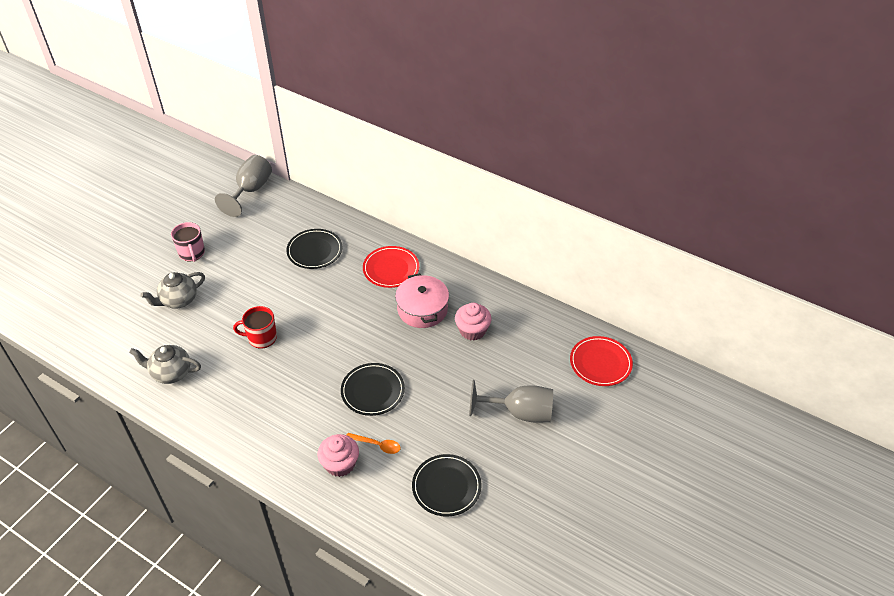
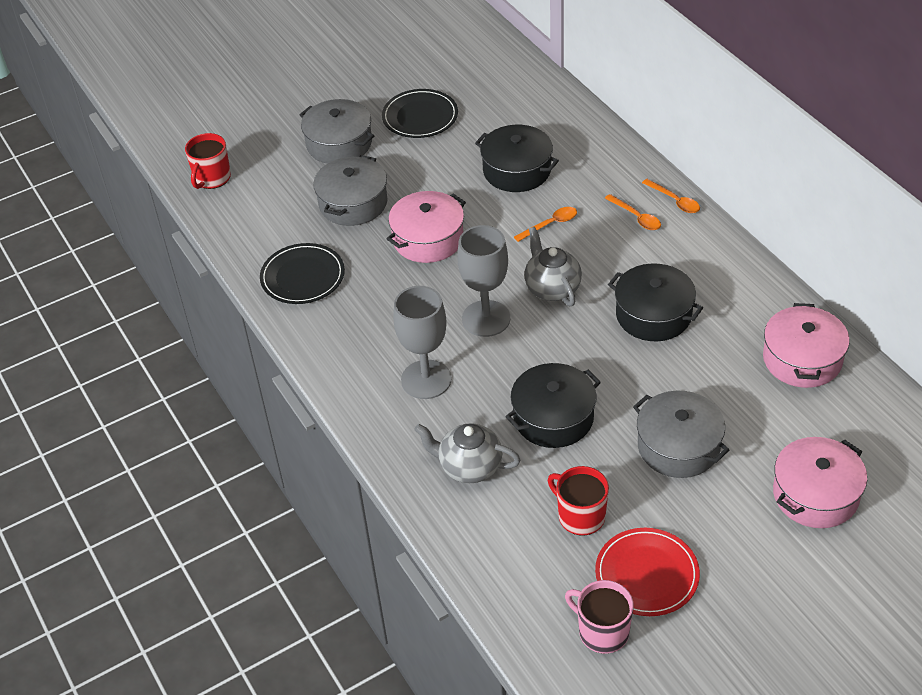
black plate: 3 -> 2
black pot: 0 -> 3
grey pot: 0 -> 3
orange spoon: 1 -> 3
pink cupcake: 2 -> 0
pink pot: 1 -> 3
red mug: 1 -> 2
red plate: 2 -> 1

